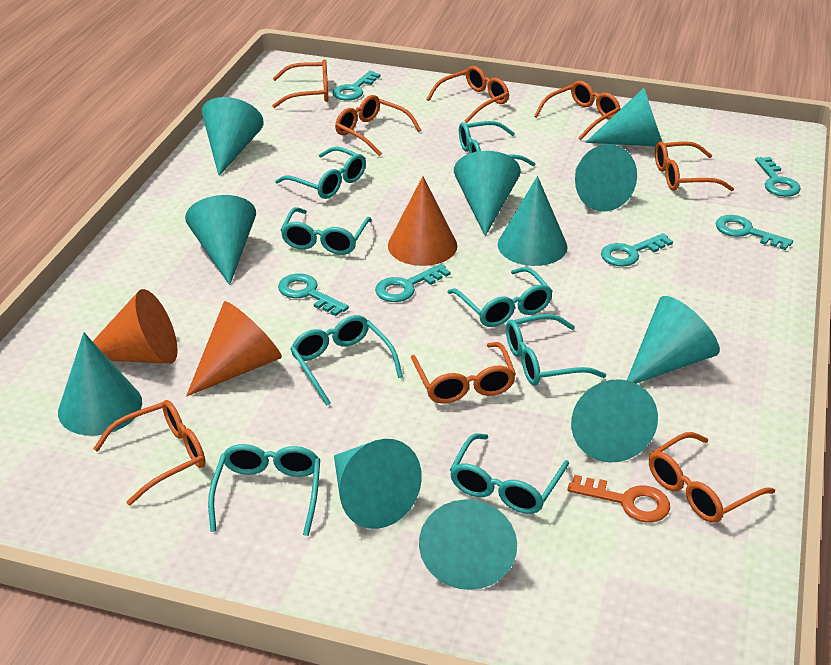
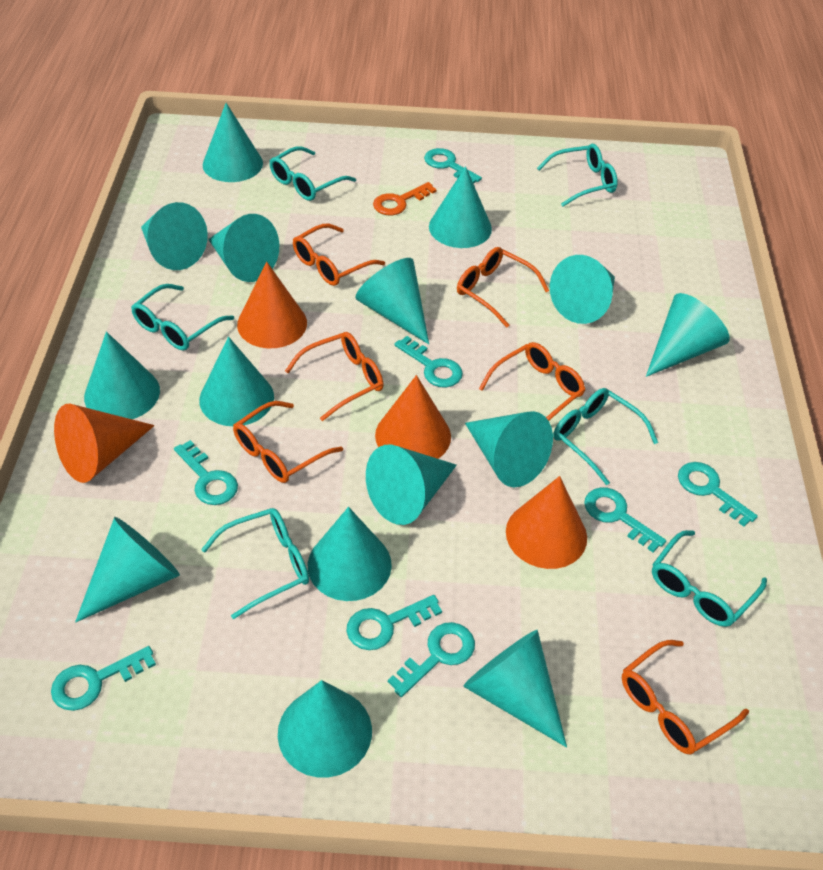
orange cone: 3 -> 4
orange glasses: 8 -> 6
turquoise cone: 11 -> 15
turquoise glasses: 8 -> 6
turquoise key: 6 -> 8

